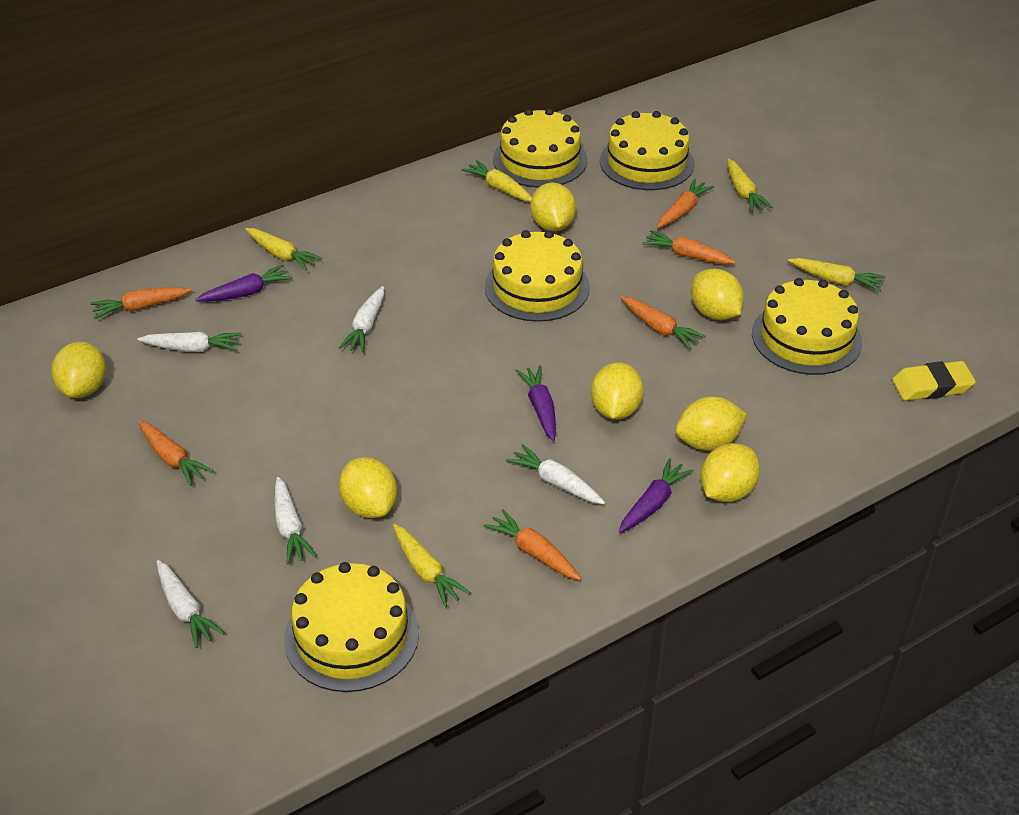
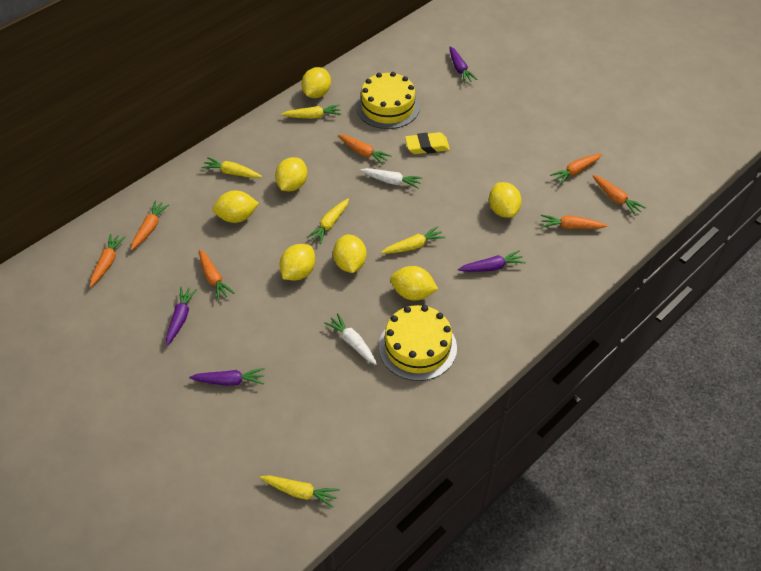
orange carrot: 6 -> 7
purple carrot: 3 -> 4
white carrot: 5 -> 2
yellow cake: 5 -> 2

